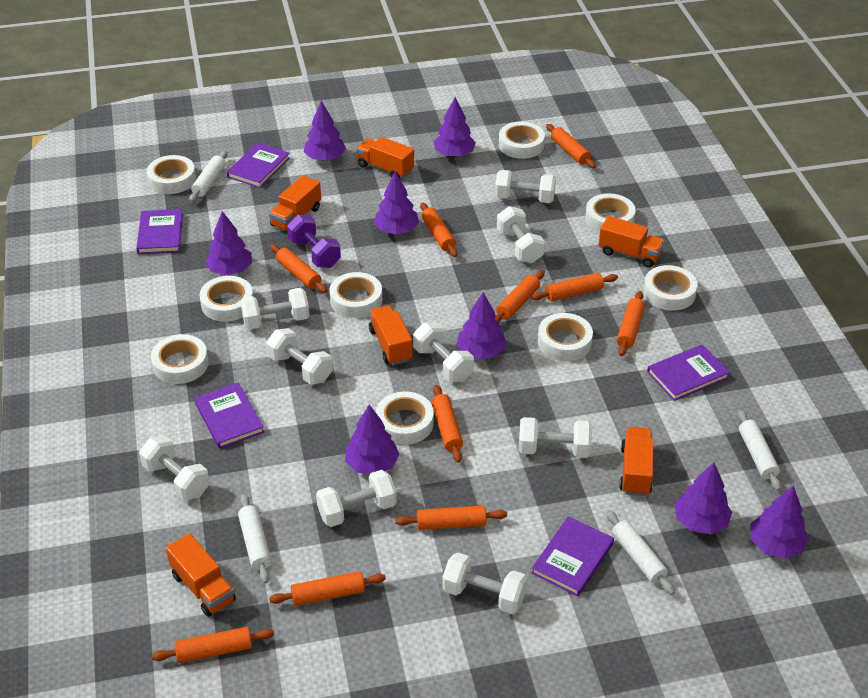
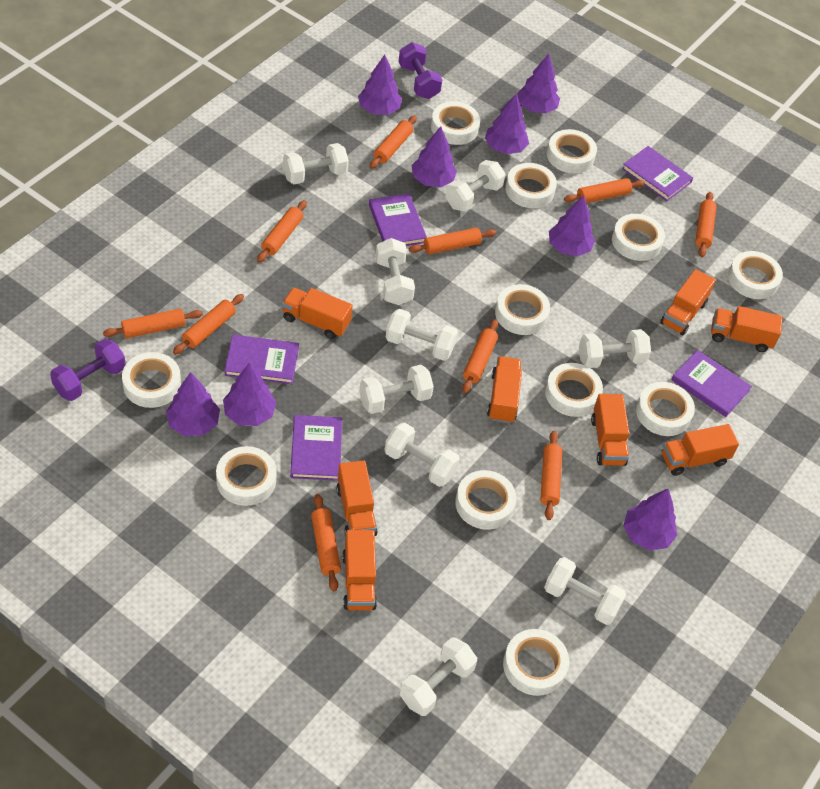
orange truck: 6 -> 8
purple dumbbell: 1 -> 2
white rolling pin: 4 -> 0
white tape: 9 -> 12

